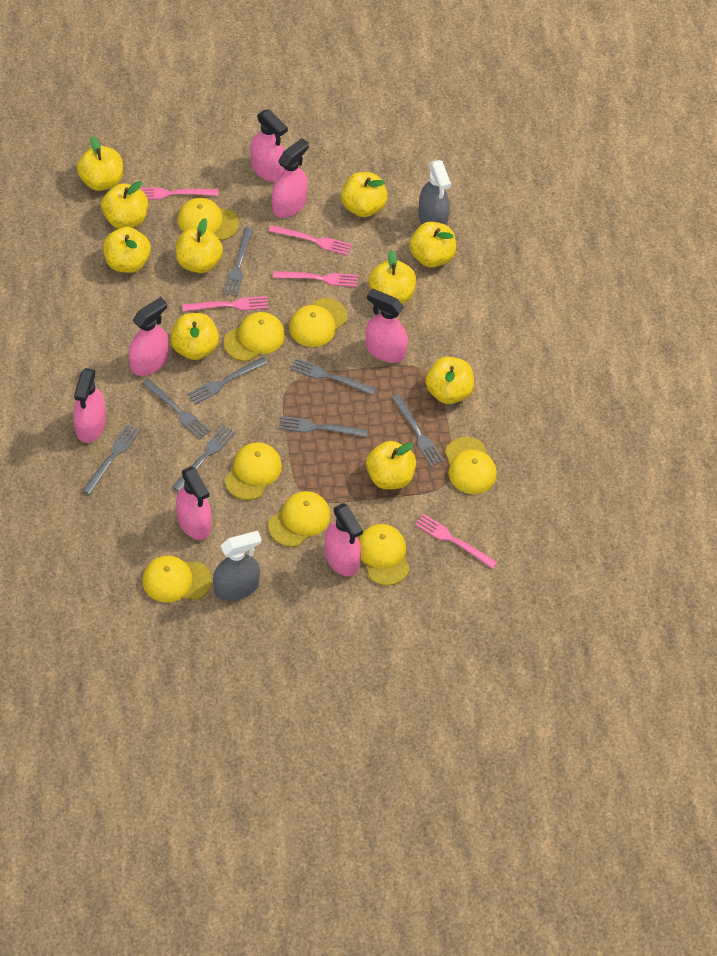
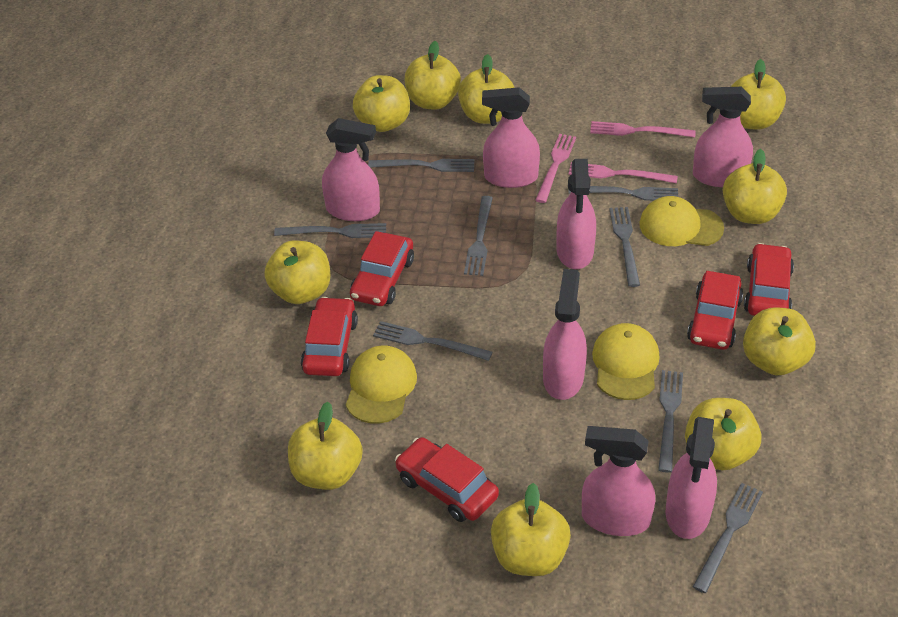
grey spray bottle: 2 -> 0
pink fork: 5 -> 3
red car: 0 -> 5
yellow cap: 8 -> 3

